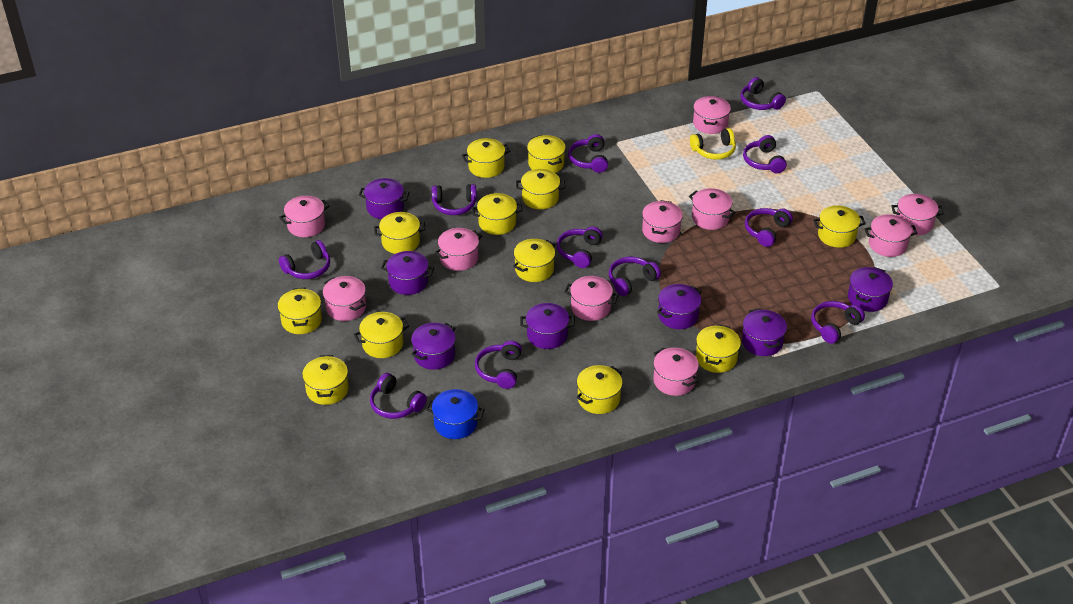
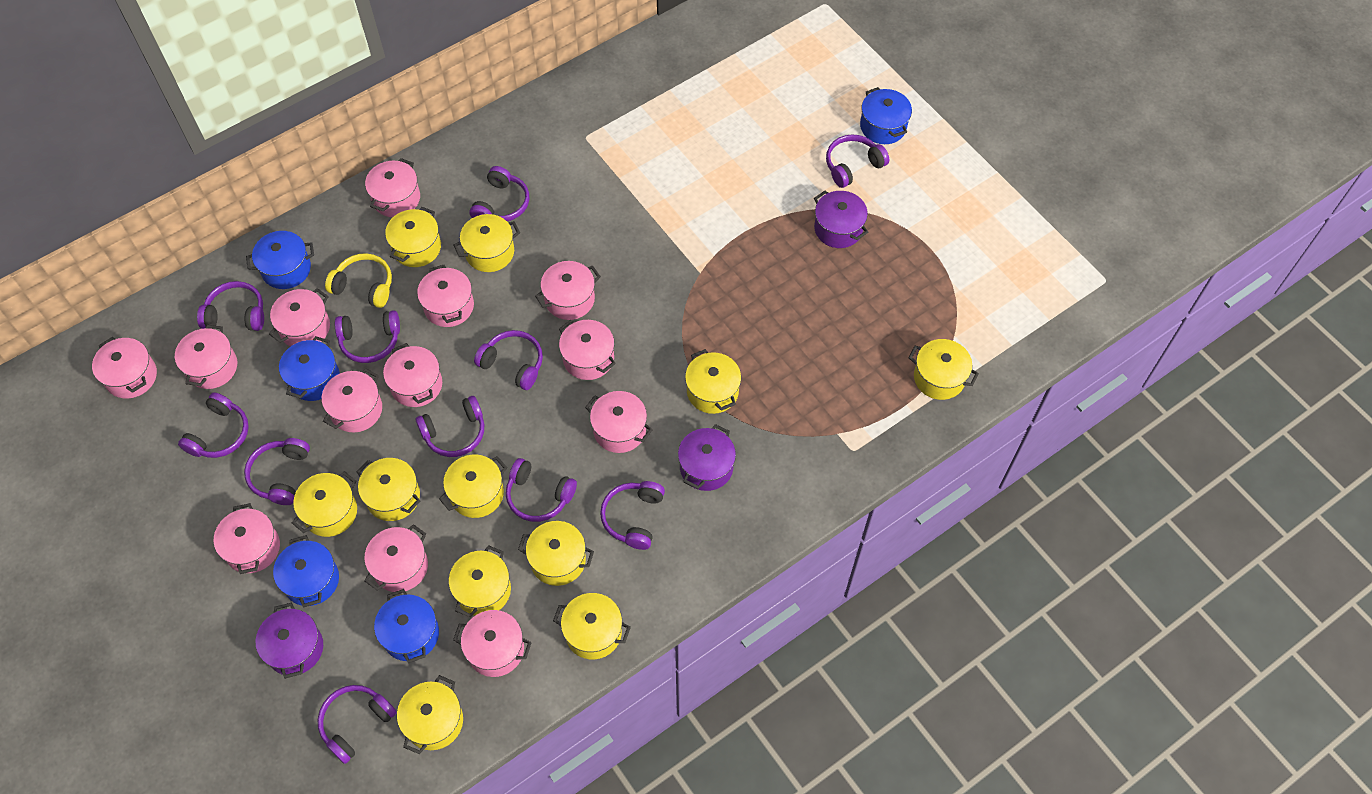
blue pot: 1 -> 5
pink pot: 10 -> 13
purple pot: 7 -> 3
yellow pot: 12 -> 11

